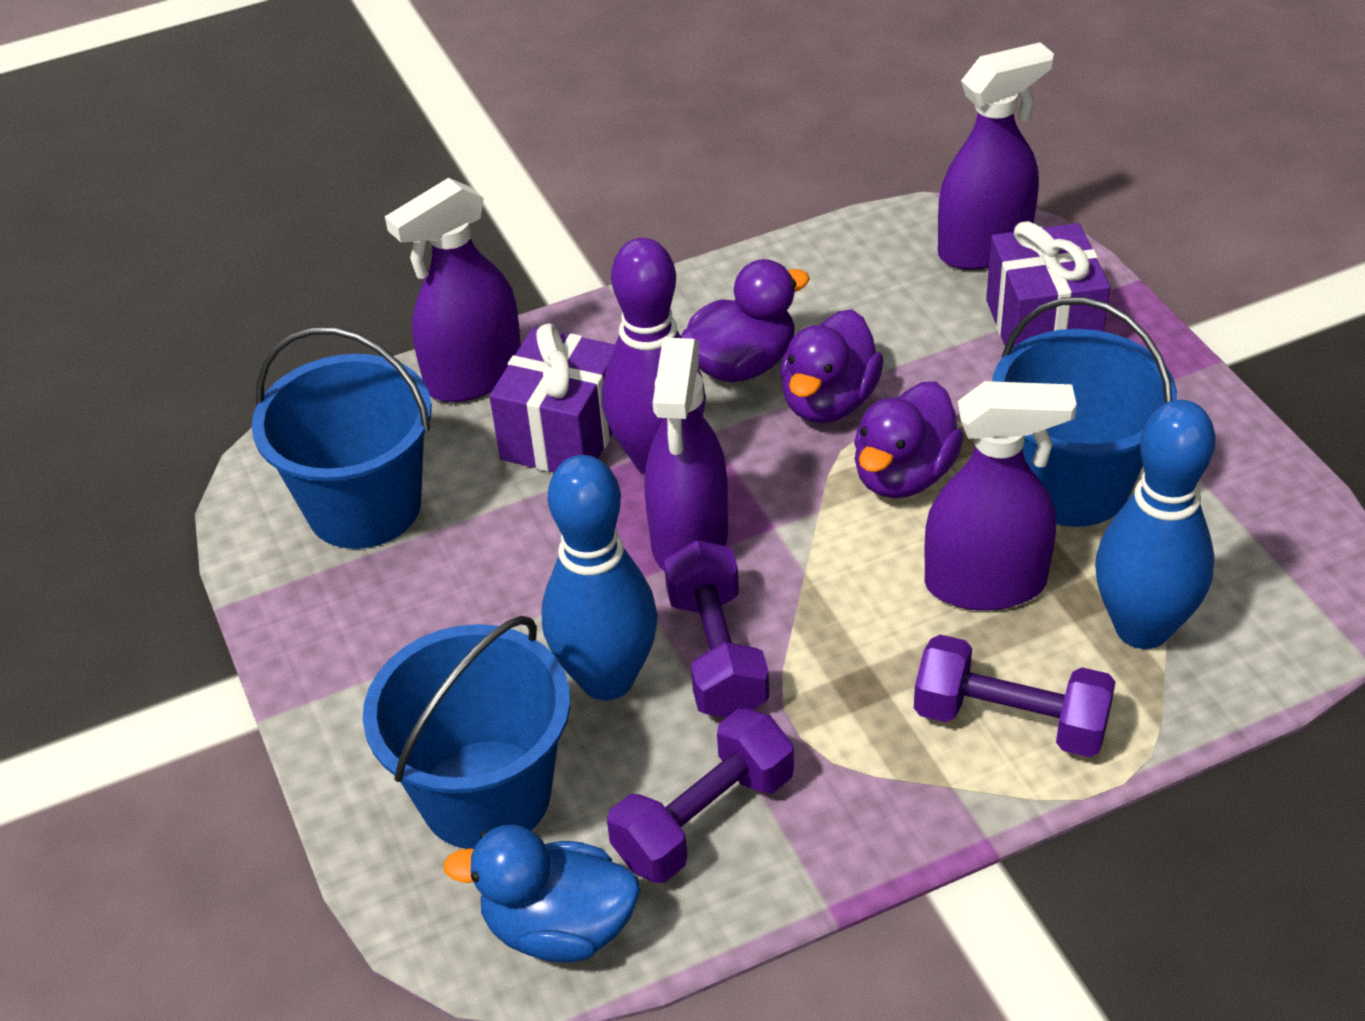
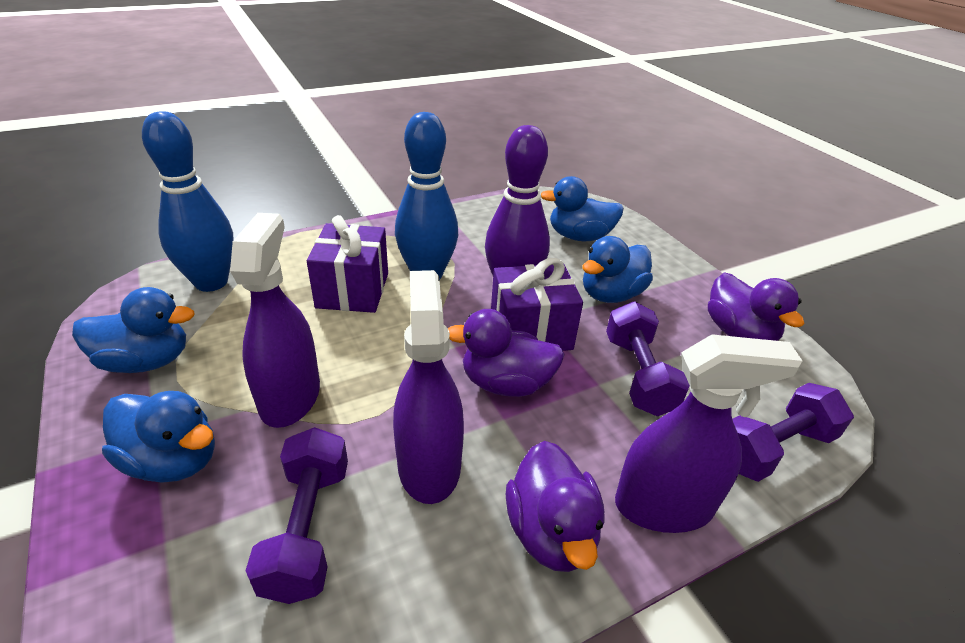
blue bucket: 3 -> 0
blue duck: 1 -> 4
purple spray bottle: 4 -> 3

